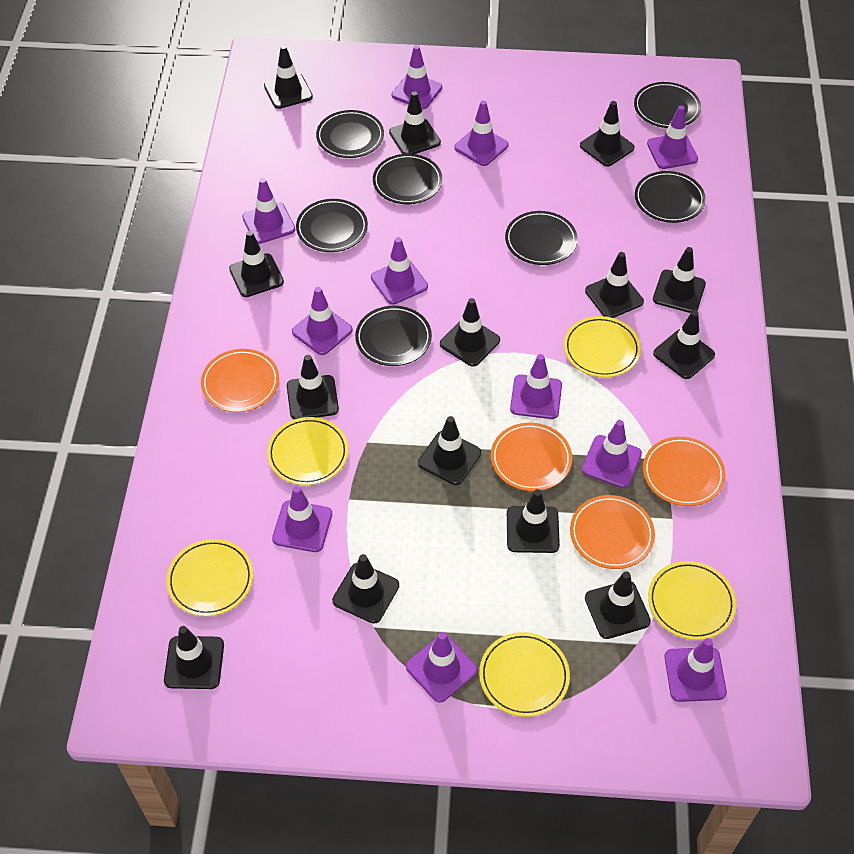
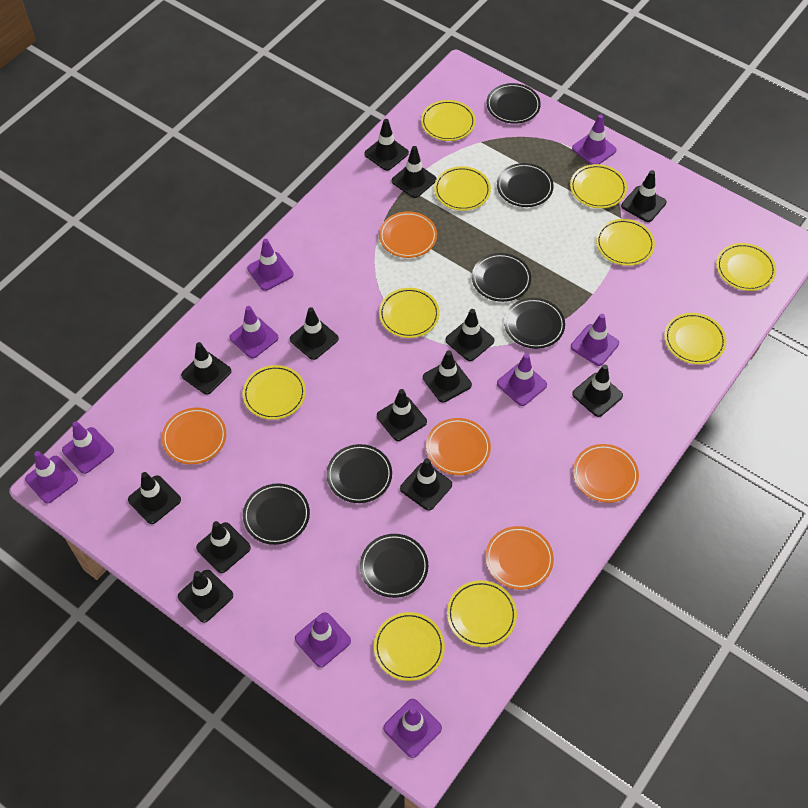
black traffic cone: 14 -> 13
orange plate: 4 -> 5
purple traffic cone: 11 -> 9
yellow plate: 5 -> 10

